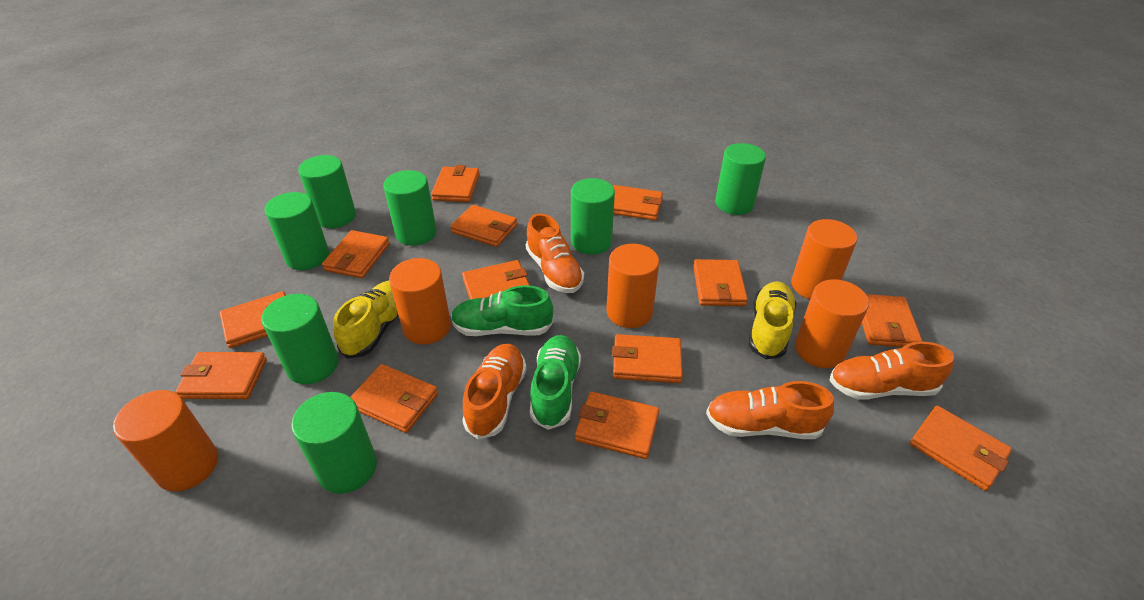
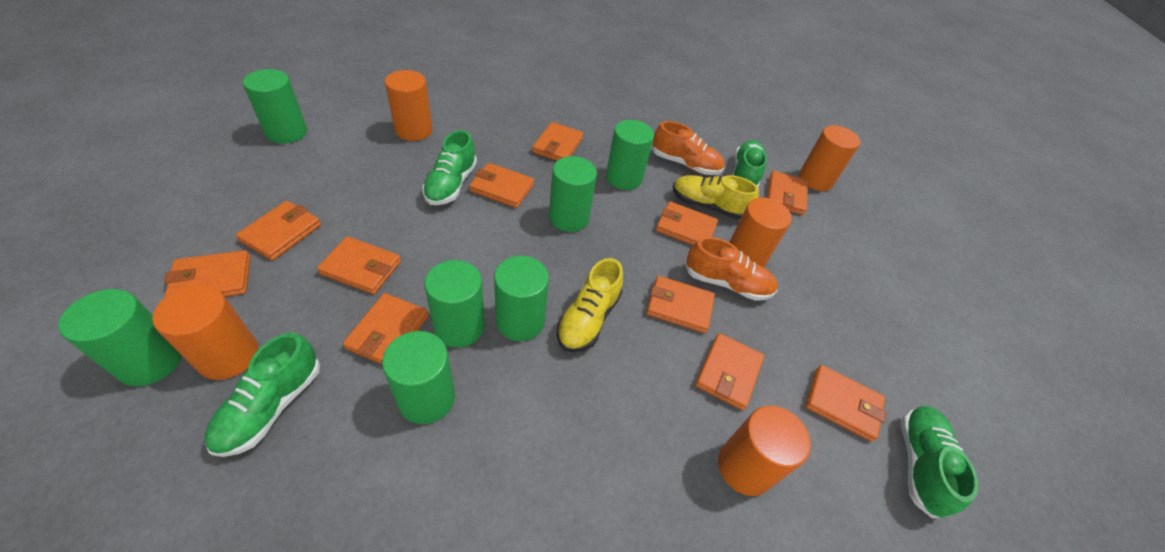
green shoe: 2 -> 4
orange shoe: 4 -> 2
orange wallet: 13 -> 11

